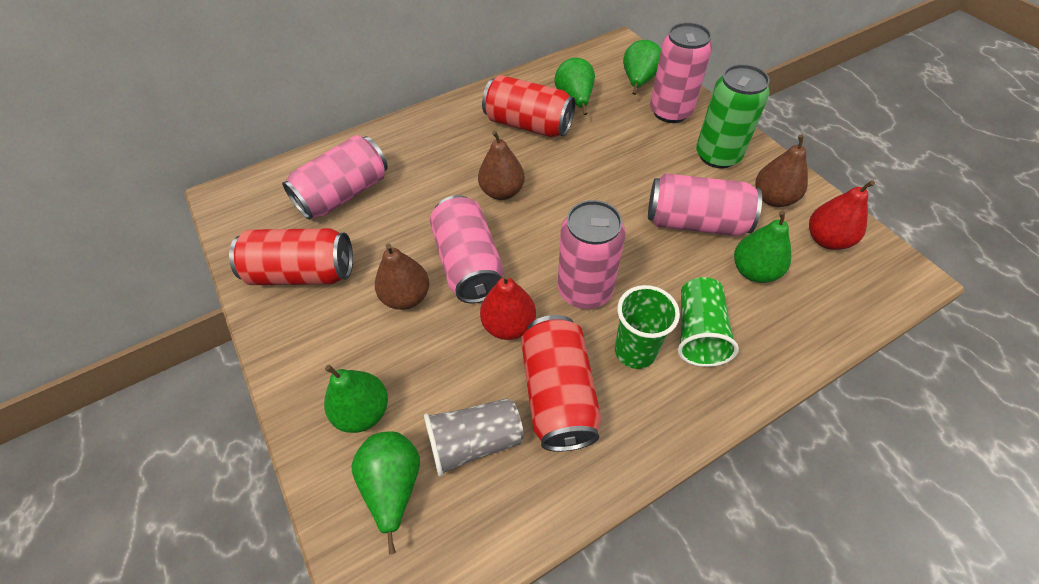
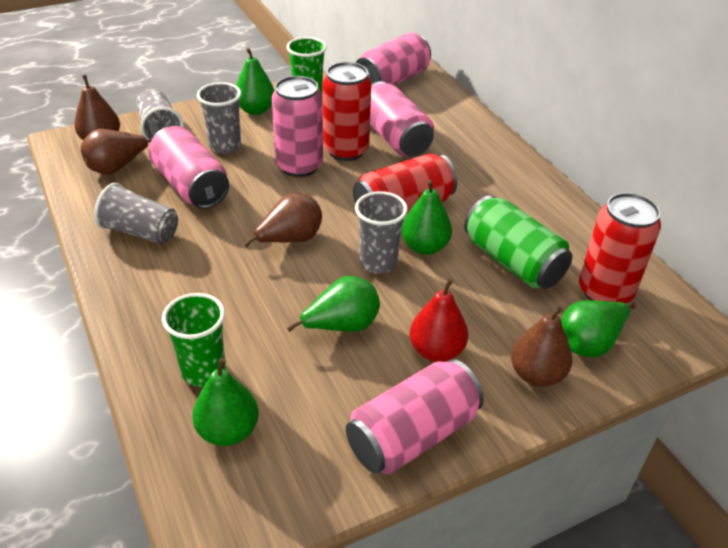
brown pear: 3 -> 4
grey cup: 1 -> 4
red pear: 2 -> 1

